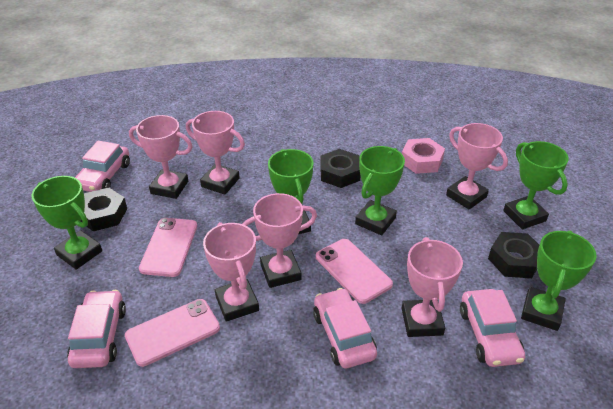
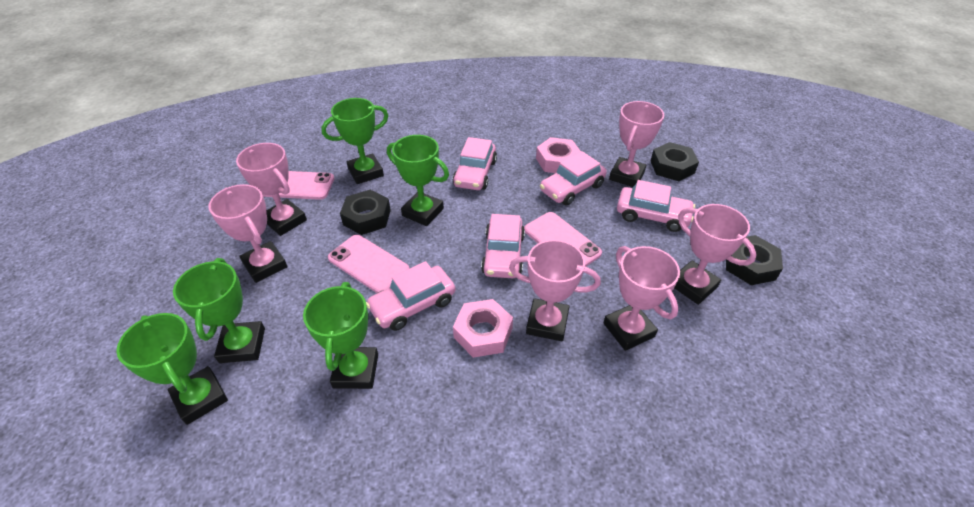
pink car: 4 -> 5
pink nut: 1 -> 2

